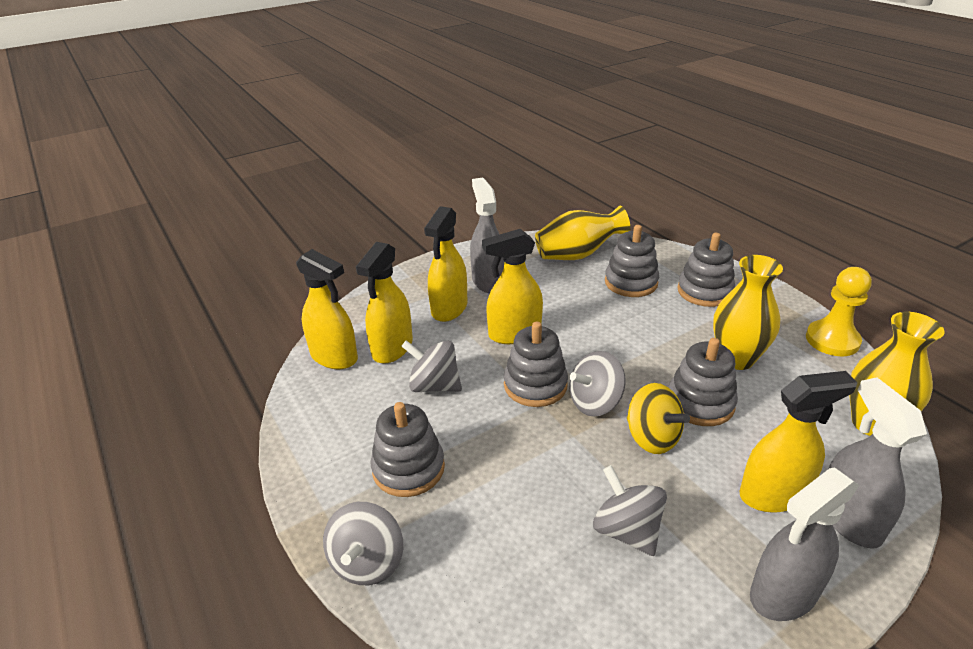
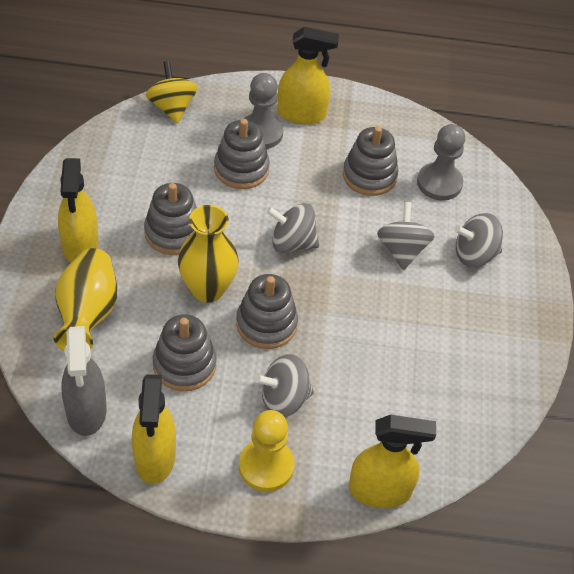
grey pawn: 0 -> 2
grey spray bottle: 3 -> 1
yellow spray bottle: 5 -> 4
yellow vase: 3 -> 2

